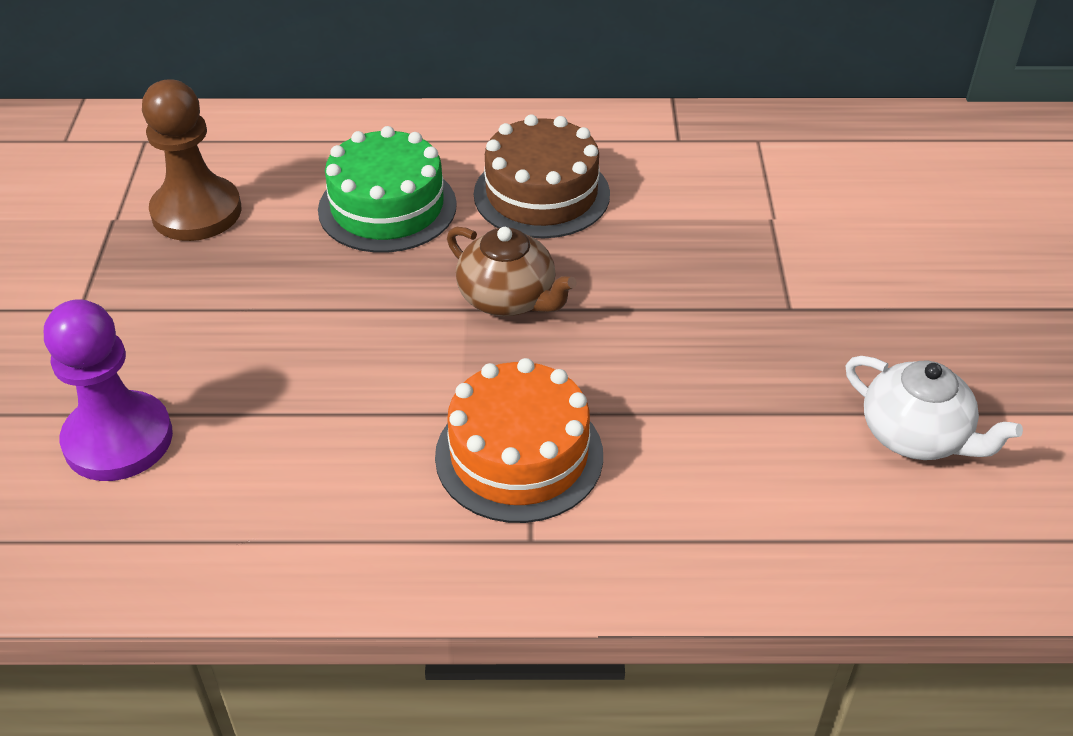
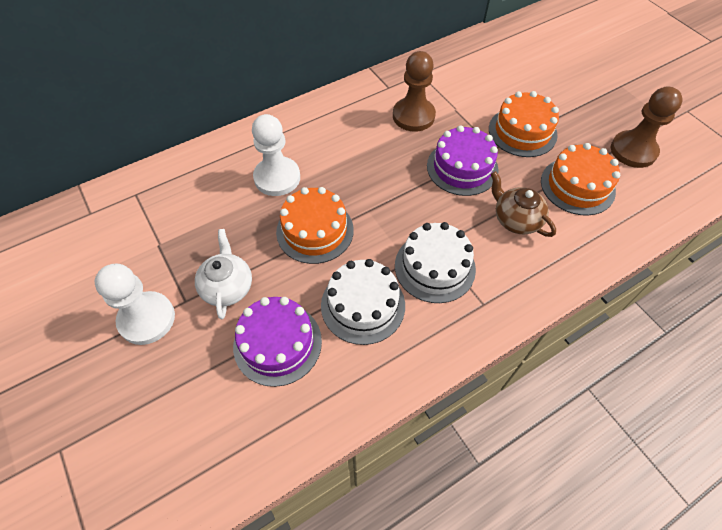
brown cake: 1 -> 0
brown pawn: 1 -> 2
green cake: 1 -> 0
orange cake: 1 -> 3
purple cake: 0 -> 2
purple pawn: 1 -> 0
white cake: 0 -> 2
white pawn: 0 -> 2

